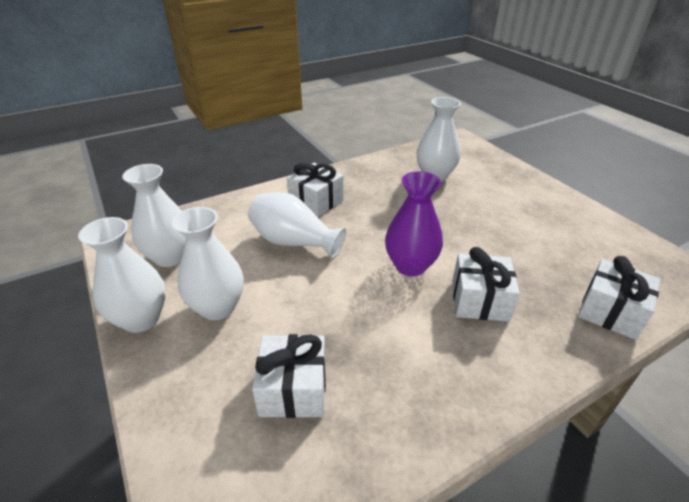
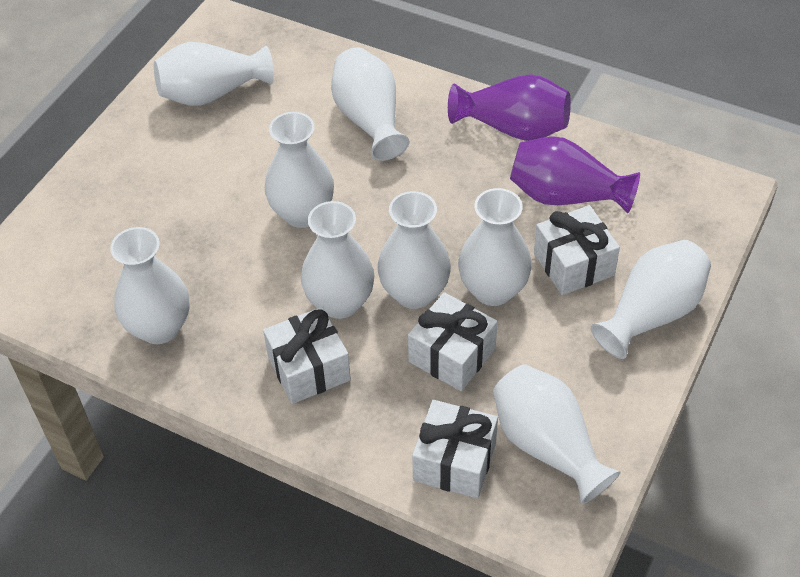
purple vase: 1 -> 2
white vase: 5 -> 9

